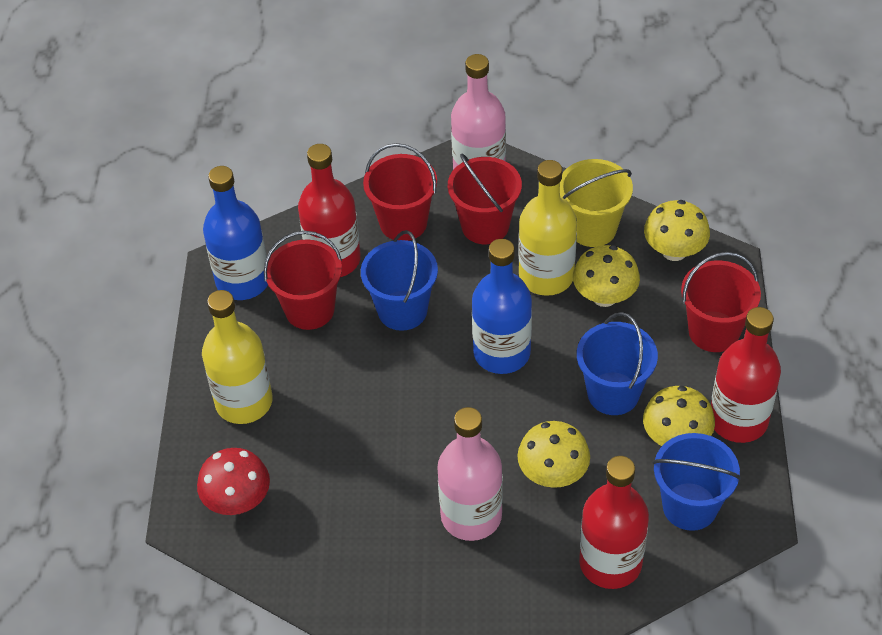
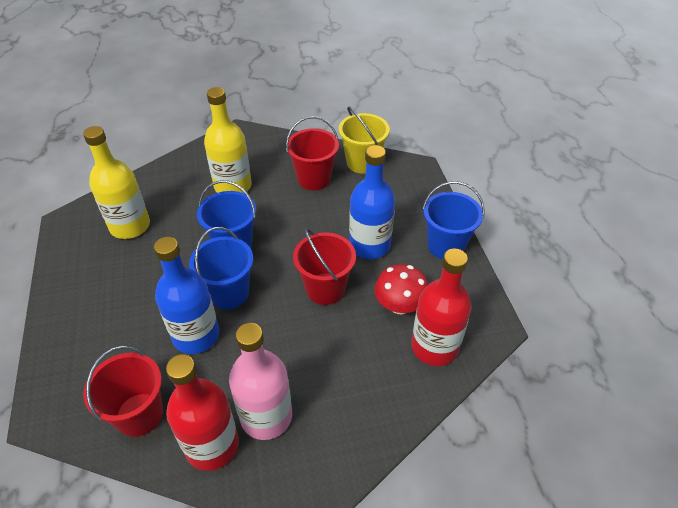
pink bottle: 2 -> 1
red bottle: 3 -> 2
red bucket: 4 -> 3
yellow mushroom: 4 -> 0

